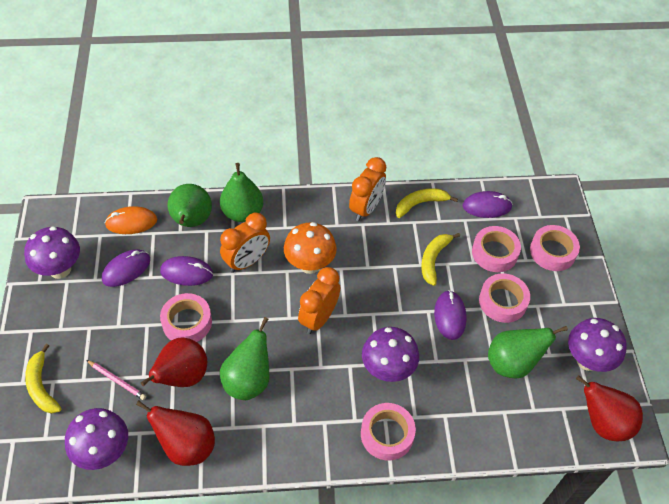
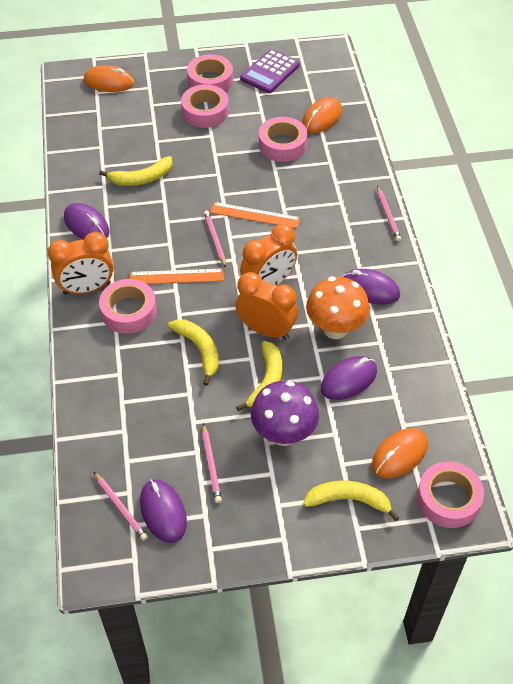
green pear: 4 -> 0
orange mouse: 1 -> 3
orange ruler: 0 -> 2
pink pencil: 1 -> 4
purple calculator: 0 -> 1
purple mushroom: 4 -> 1
red pear: 3 -> 0
yellow banana: 3 -> 4

